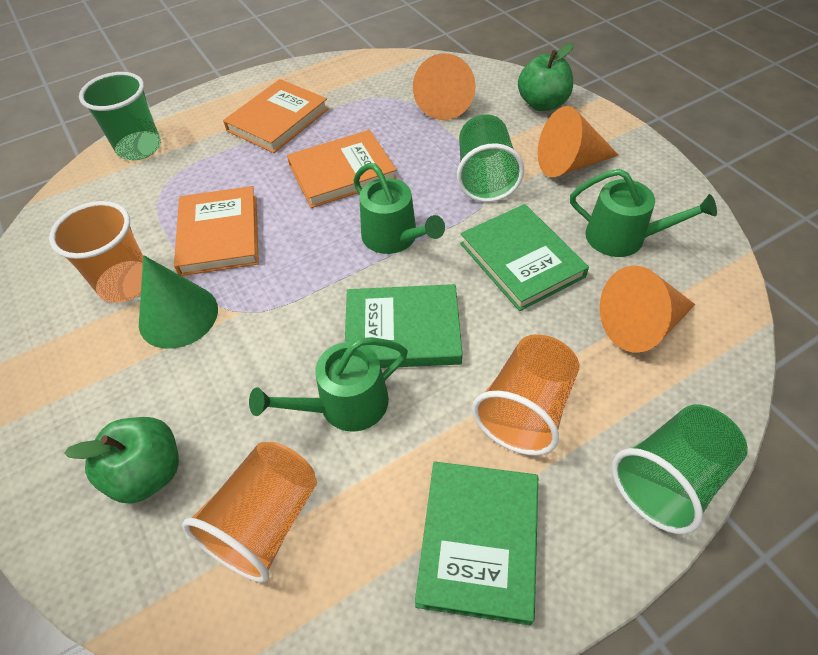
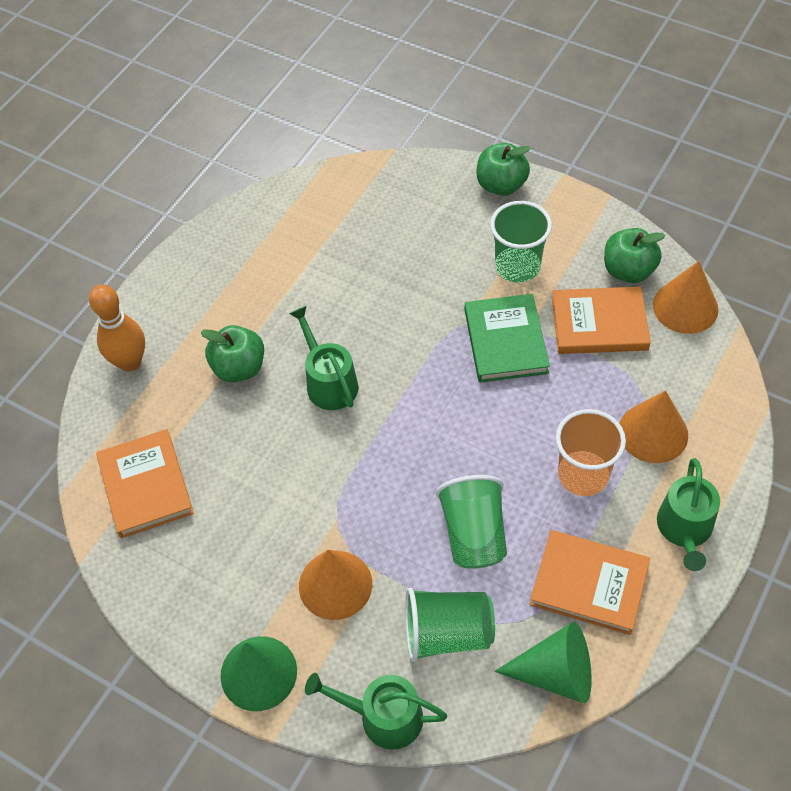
green apple: 2 -> 3
green book: 3 -> 1
green cone: 1 -> 2
orange bowling pin: 0 -> 1
orange cup: 3 -> 1

